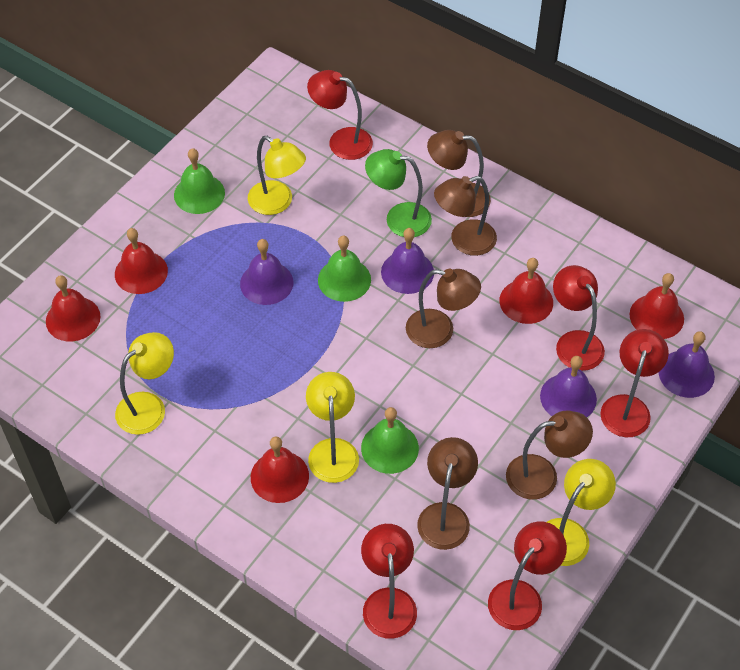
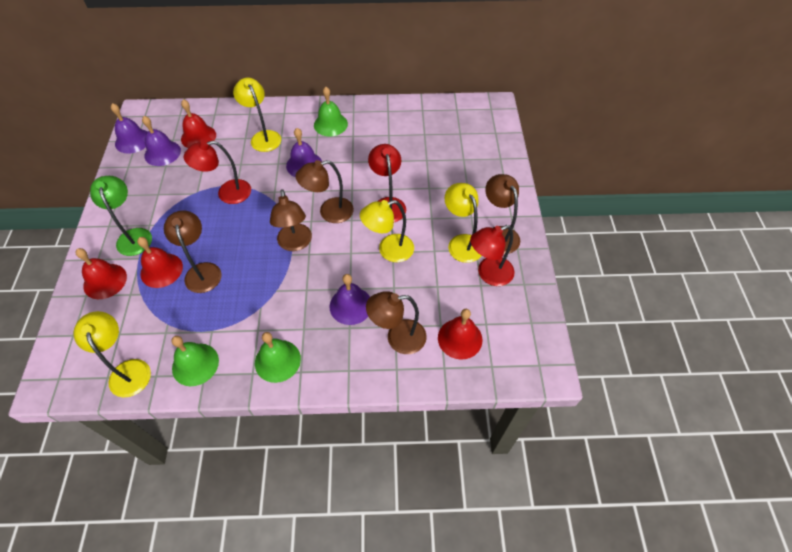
red bell: 5 -> 4
red lamp: 5 -> 3

